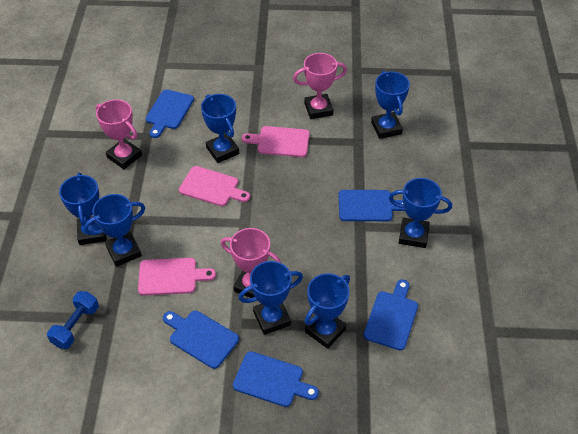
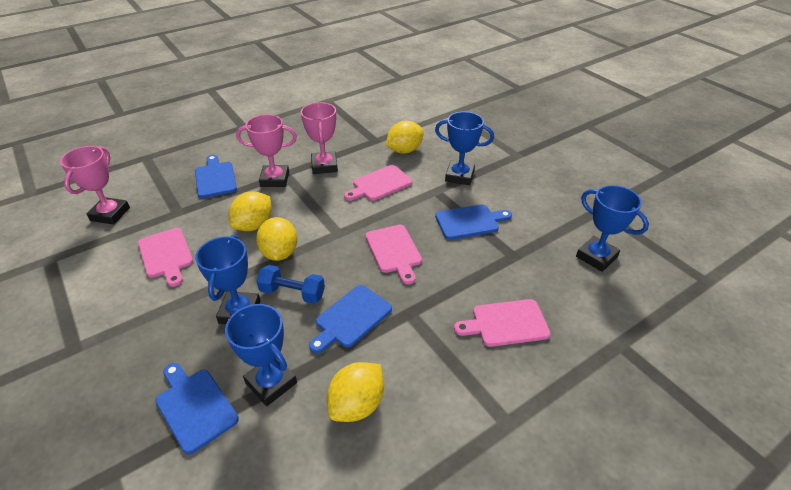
blue cutting board: 5 -> 4
blue trophy: 7 -> 4
pink cutting board: 3 -> 4
yellow lemon: 0 -> 4

